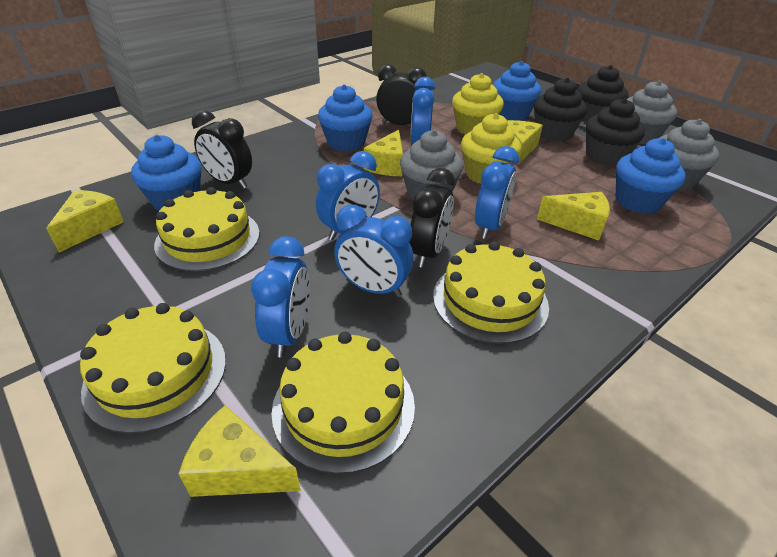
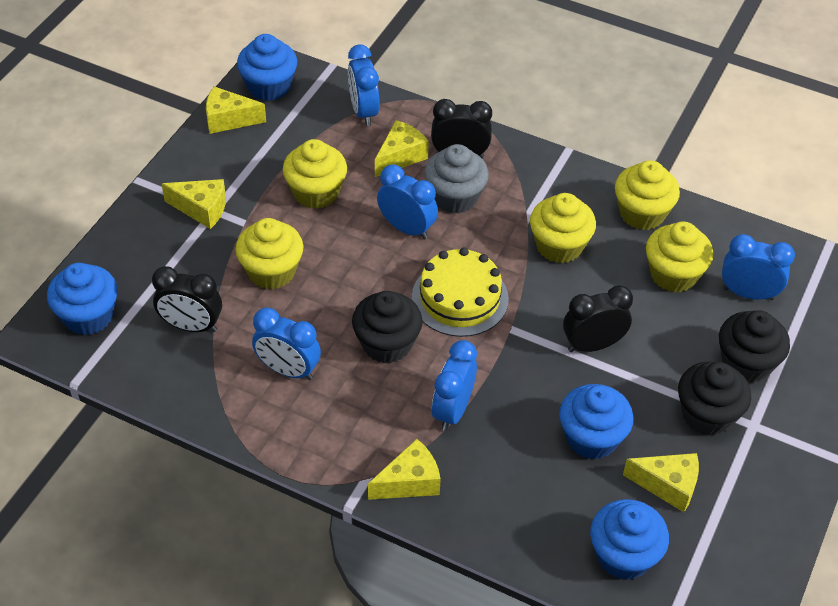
grey cupcake: 3 -> 1
yellow cake: 4 -> 1
yellow cupcake: 2 -> 5

